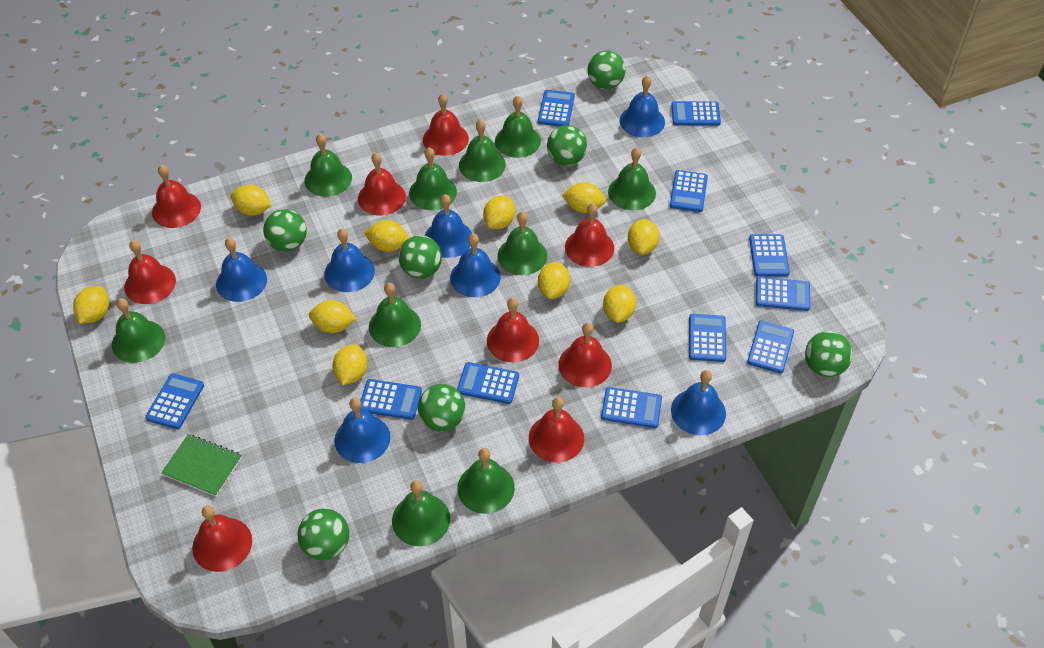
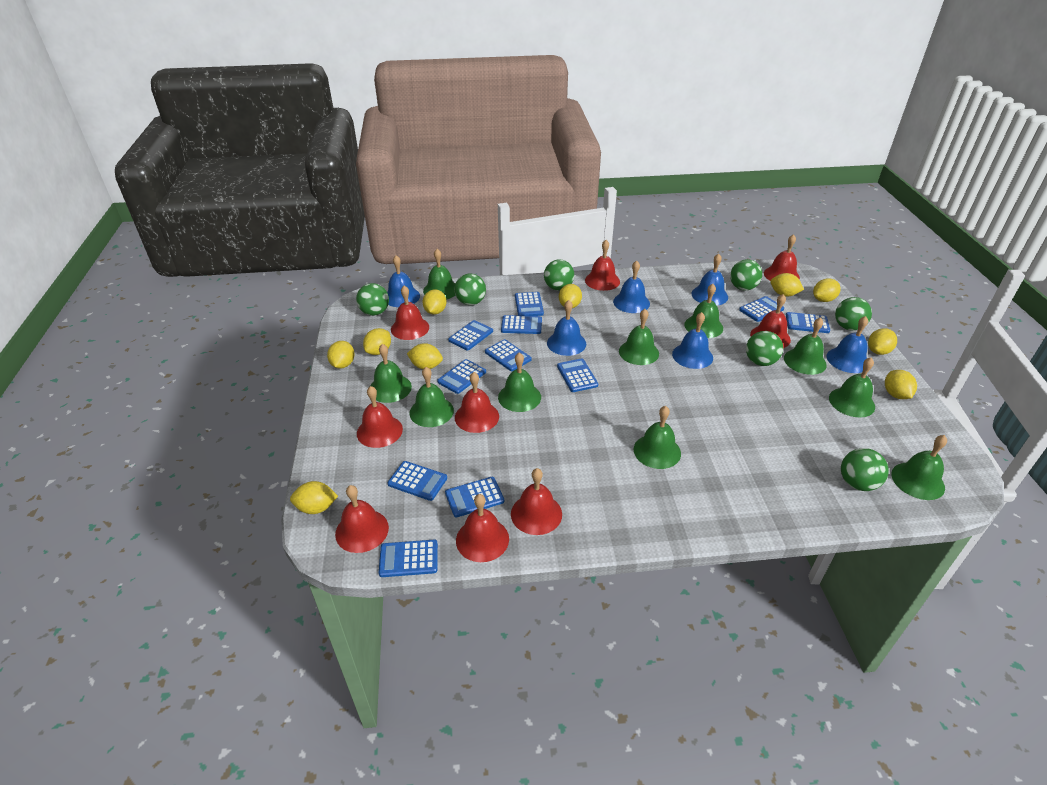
blue bell: 7 -> 6
green notebook: 1 -> 0

